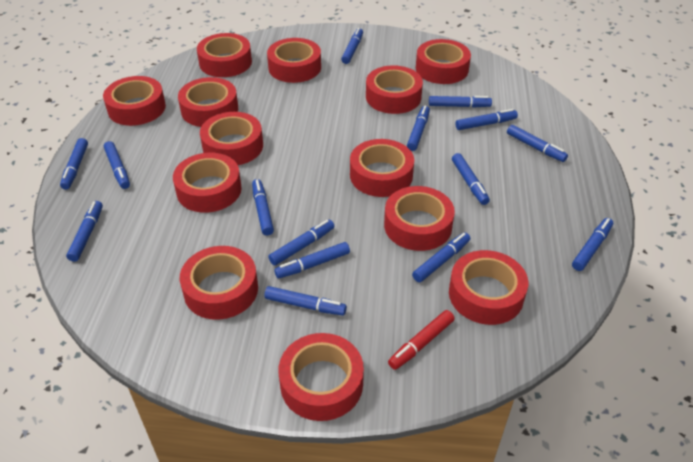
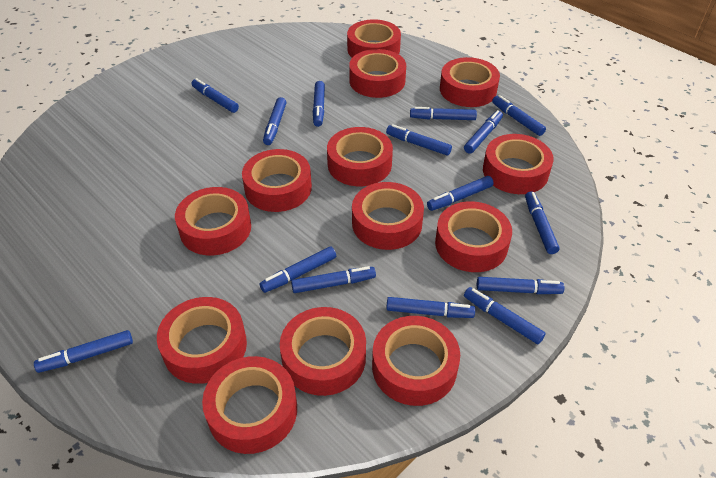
red marker: 1 -> 0

